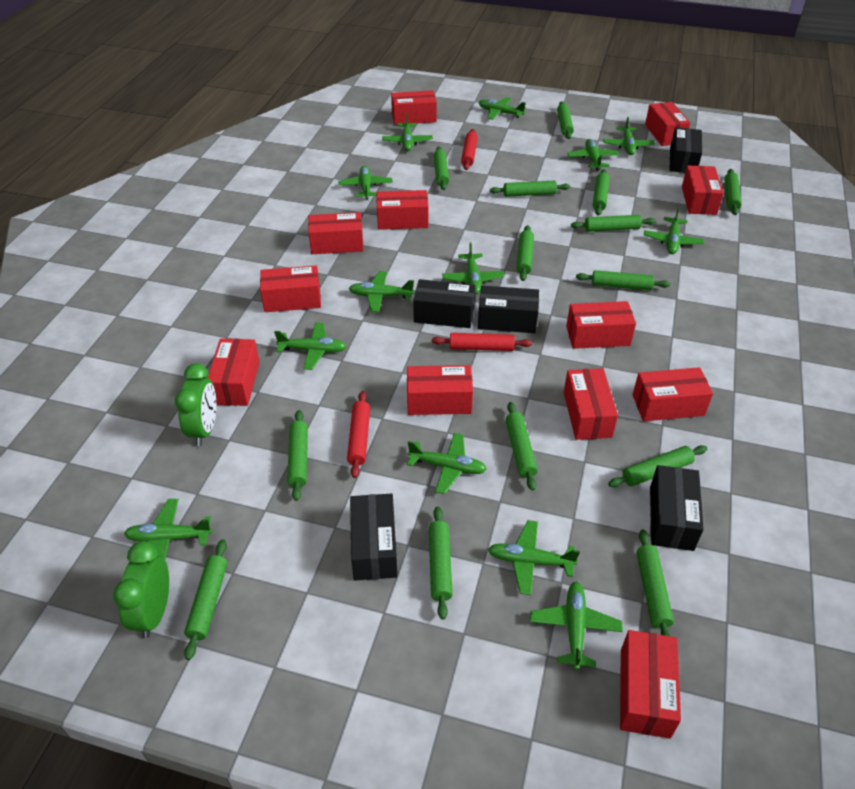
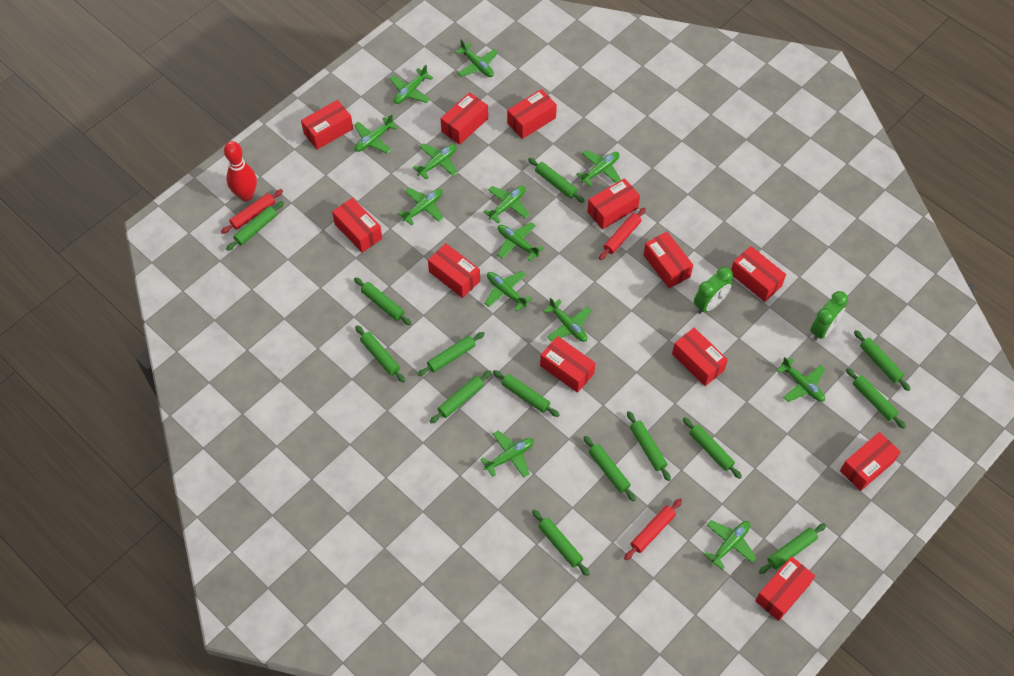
black box: 5 -> 0
red bowling pin: 0 -> 1

